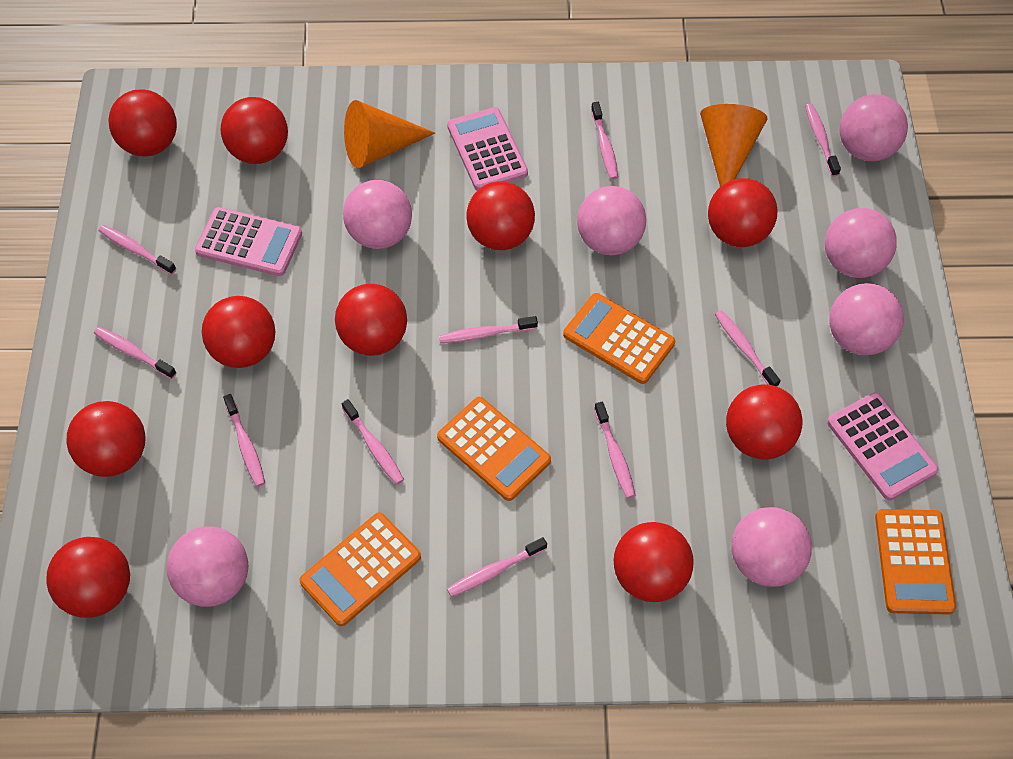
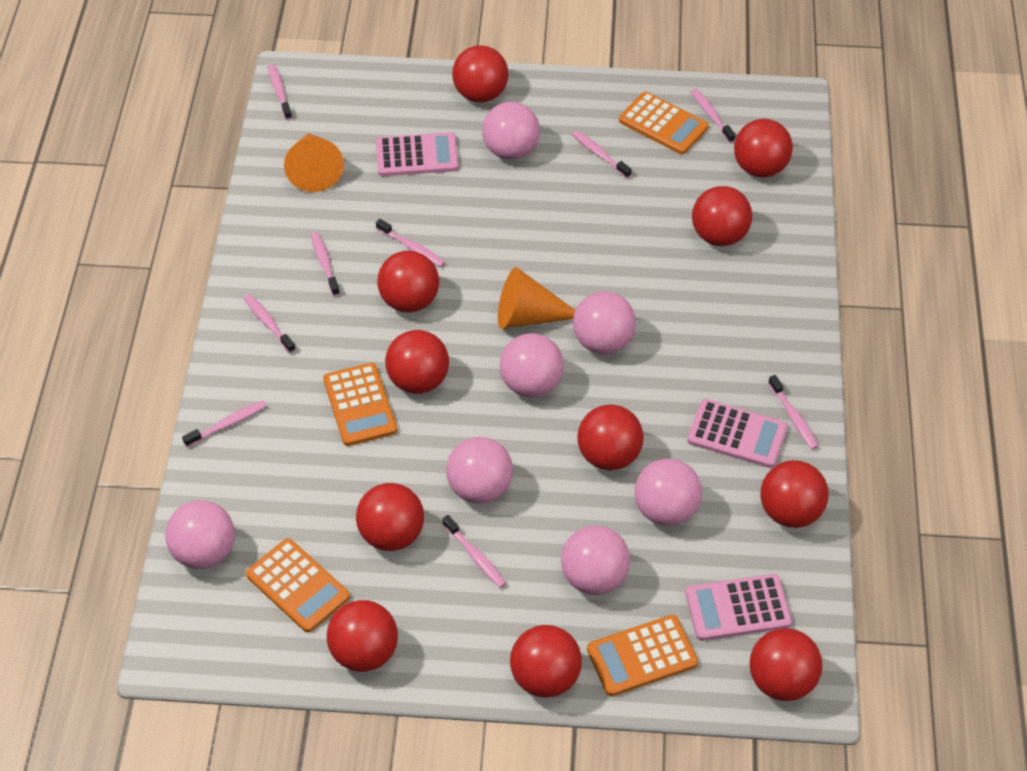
pink toothbrush: 10 -> 9
red ball: 10 -> 11

